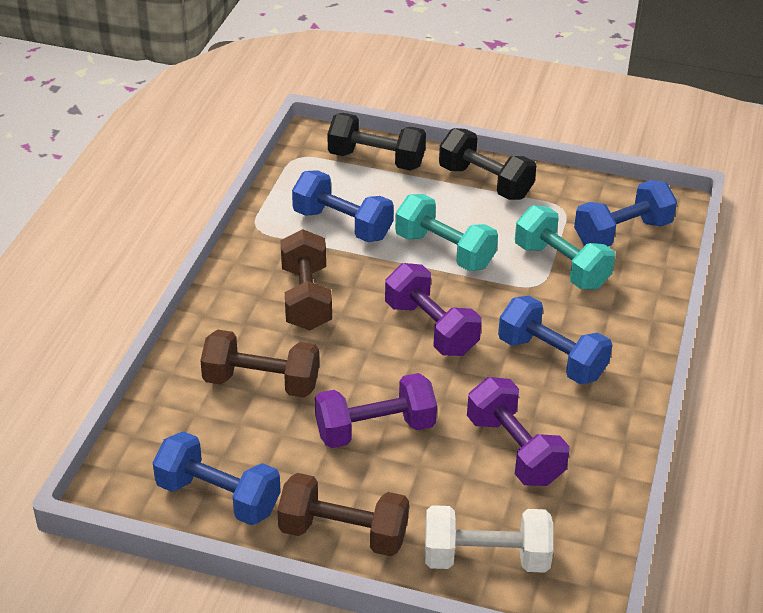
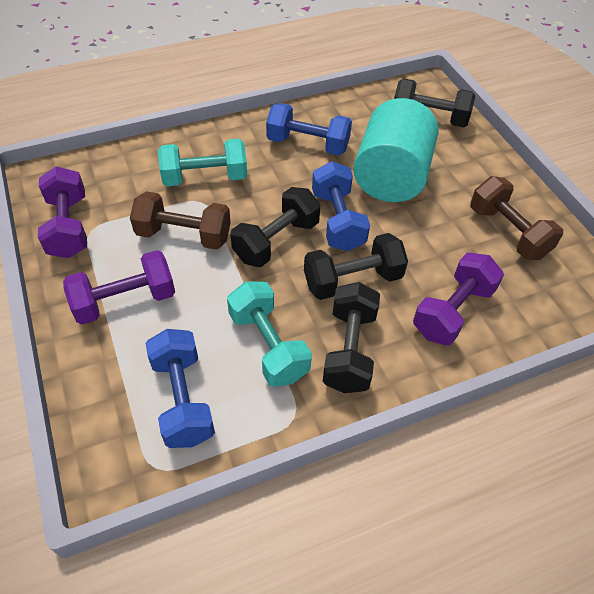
black dumbbell: 2 -> 4
blue dumbbell: 4 -> 3
brown dumbbell: 3 -> 2
turquoise cylinder: 0 -> 1
white dumbbell: 1 -> 0

